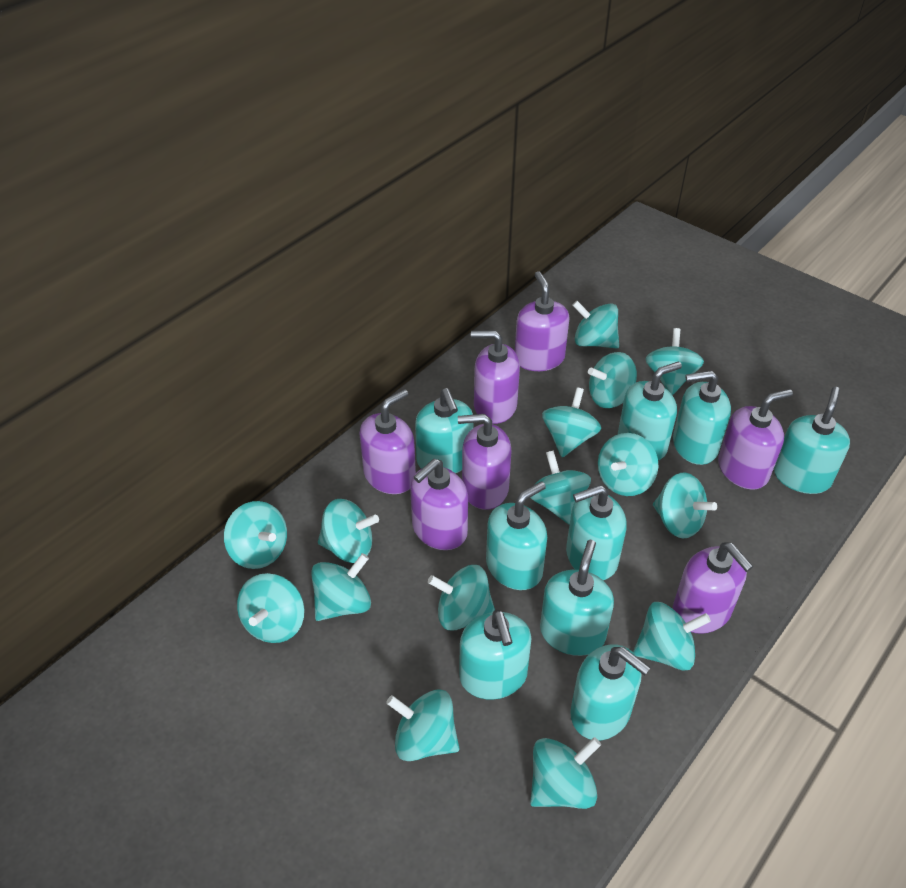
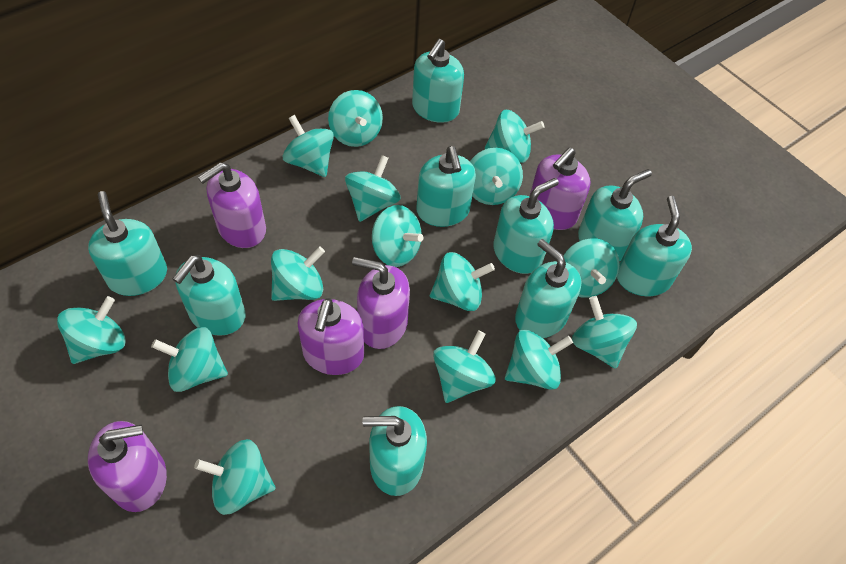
purple soap dispenser: 7 -> 5

